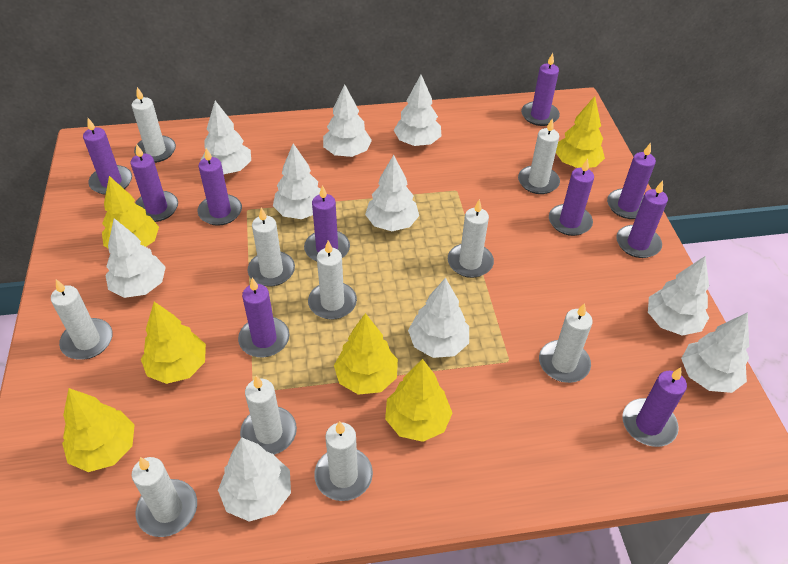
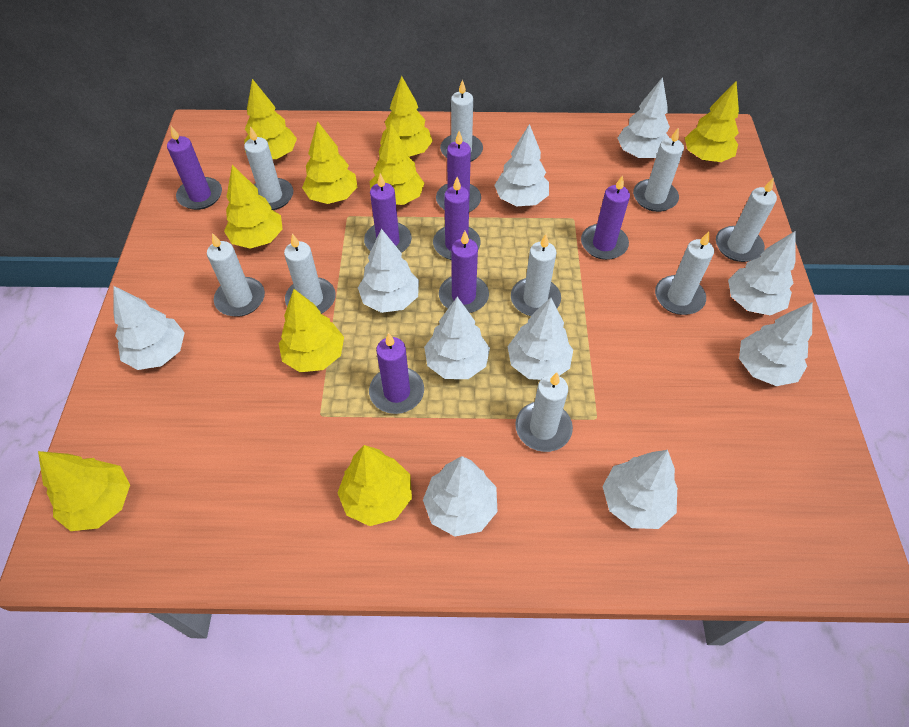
purple candle: 10 -> 7
white candle: 10 -> 9
yellow tree: 6 -> 9

